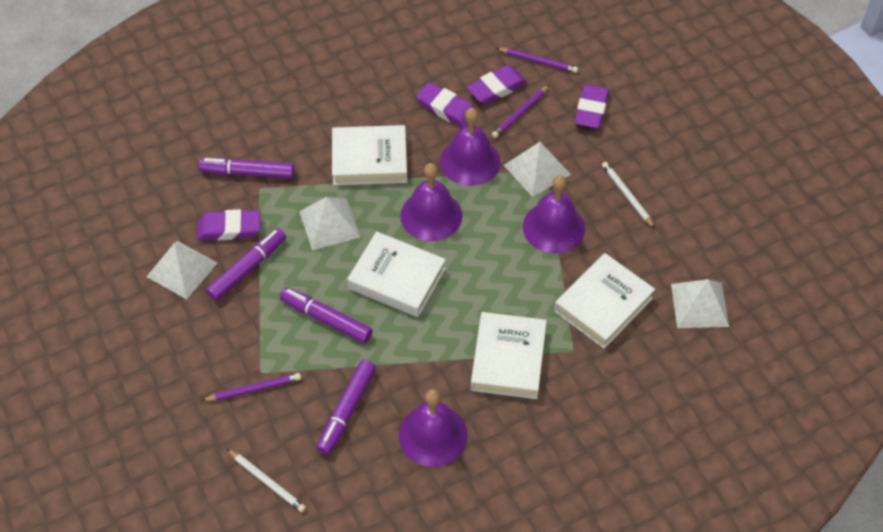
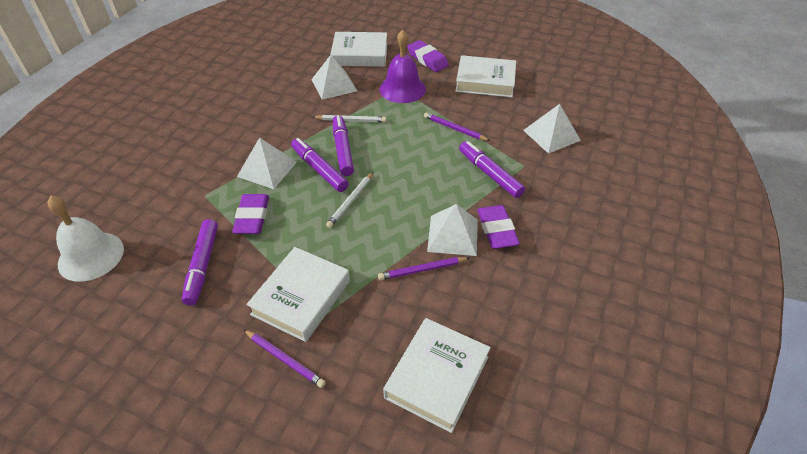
purple bell: 4 -> 1
purple eraser: 4 -> 3
white bell: 0 -> 1

